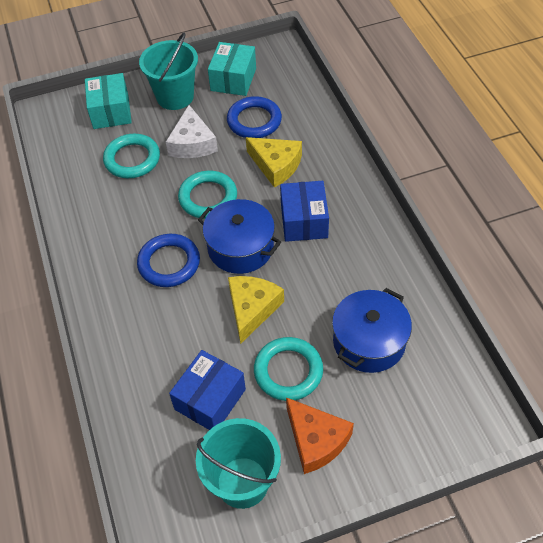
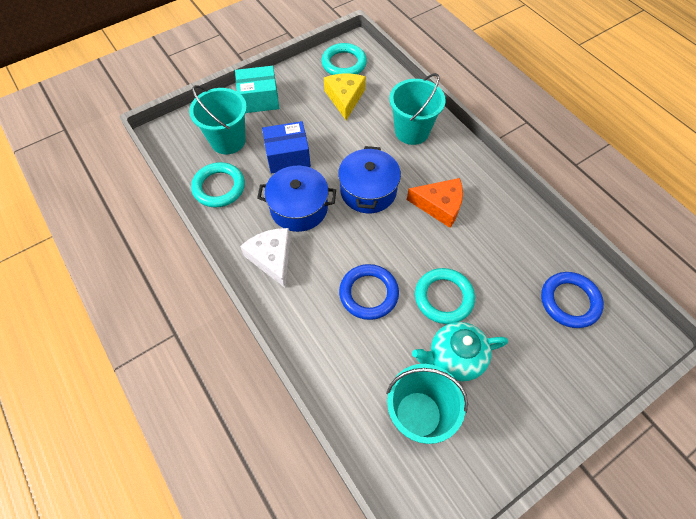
blue box: 2 -> 1
turquoise box: 2 -> 1
turquoise bucket: 2 -> 3
turquoise teapot: 0 -> 1
yellow cheese: 2 -> 1

